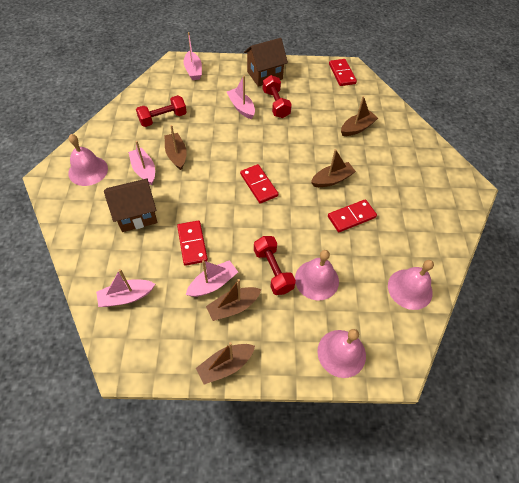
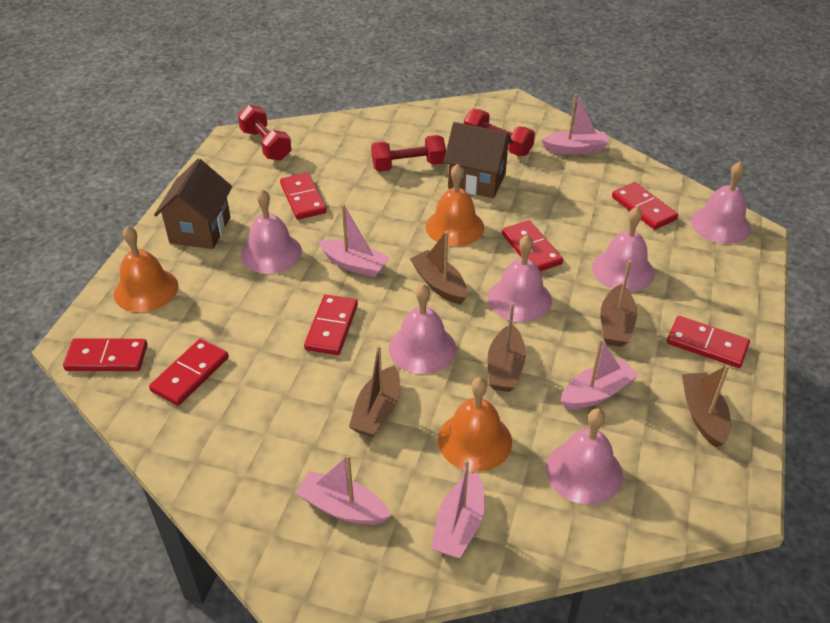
orange bell: 0 -> 3
pink bell: 4 -> 6
red domino: 4 -> 7

